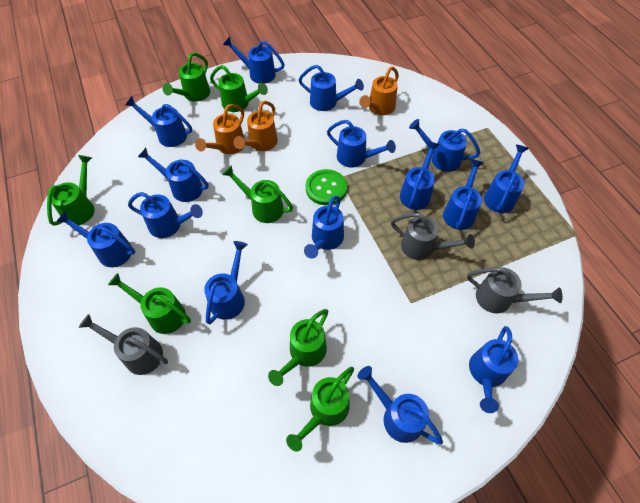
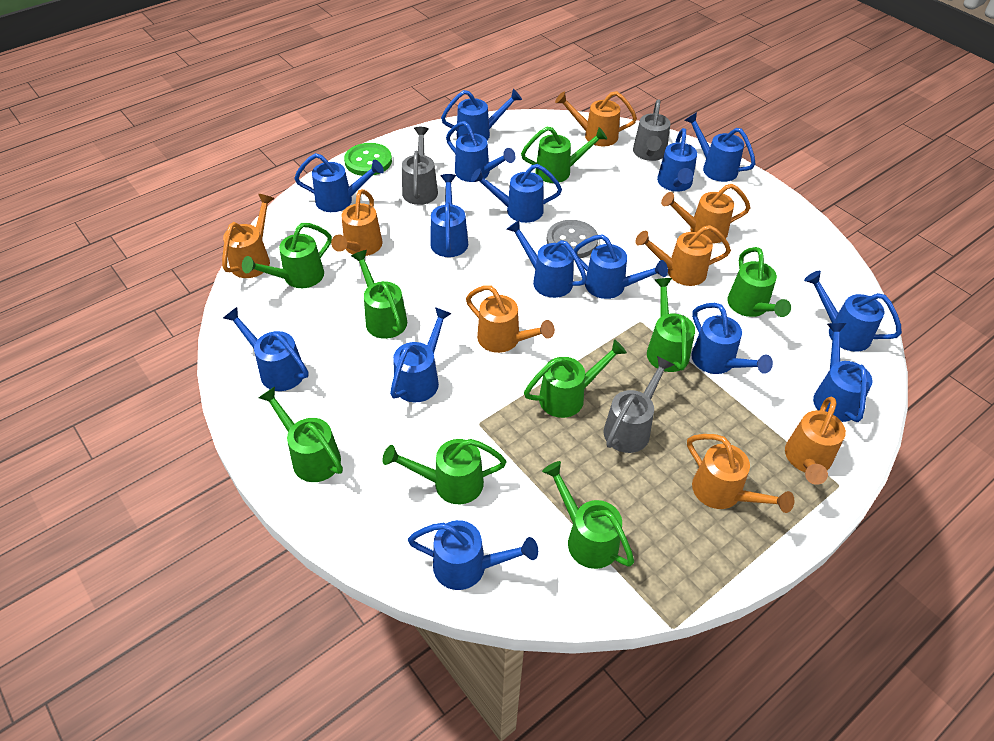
green watering can: 7 -> 9
grey button: 0 -> 1
orange watering can: 3 -> 8

